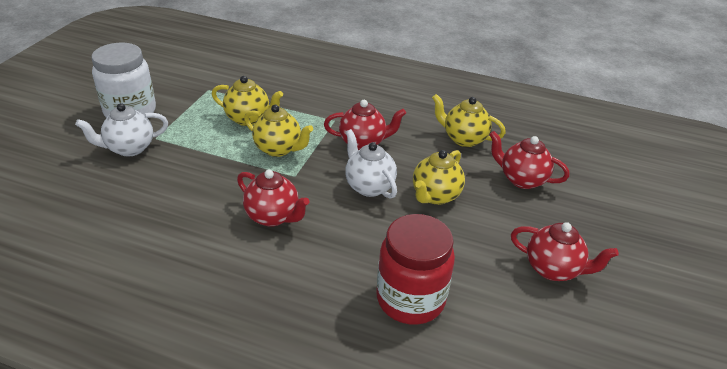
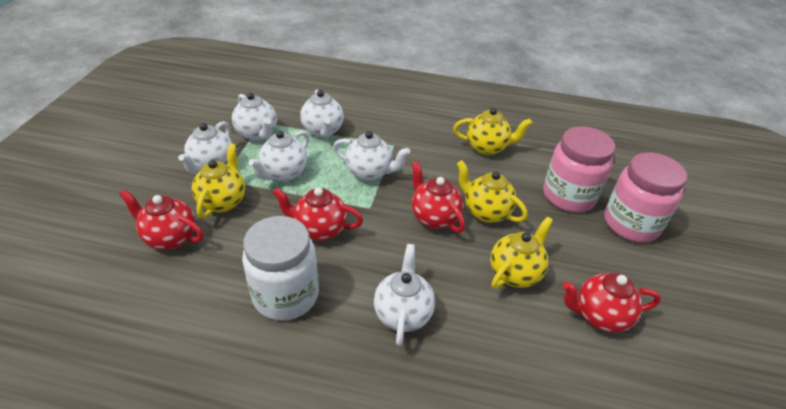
pink jar: 0 -> 2
red jar: 1 -> 0
white teapot: 2 -> 6

